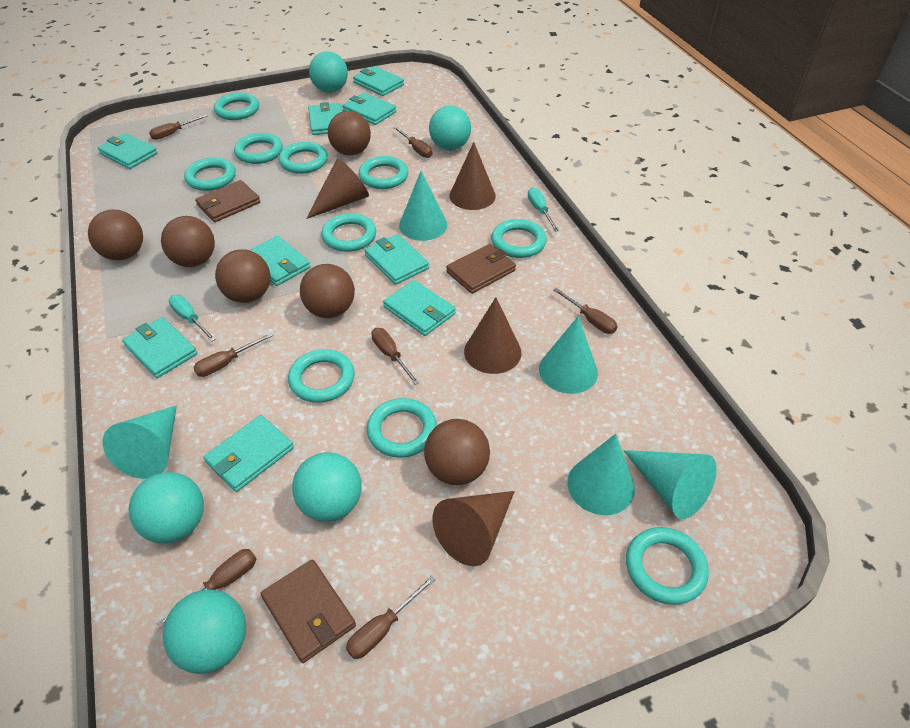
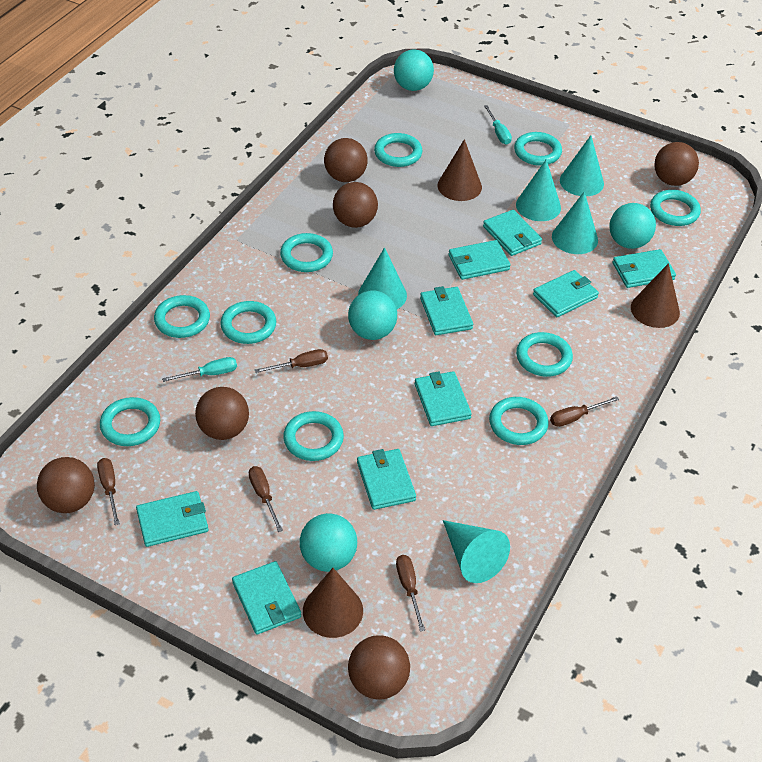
brown cone: 4 -> 3
brown screwdriver: 7 -> 5
brown wallet: 3 -> 0
turquoise ball: 5 -> 4

